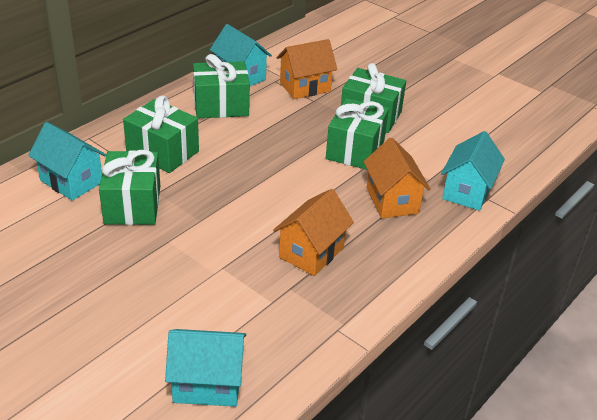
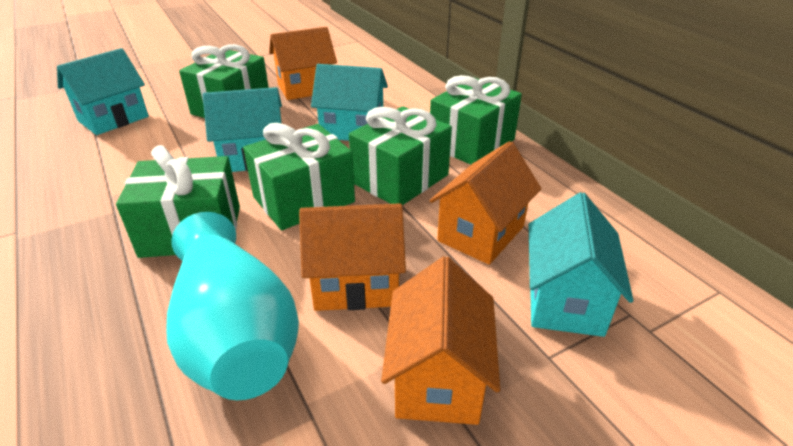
orange house: 3 -> 4
turquoise vase: 0 -> 1

